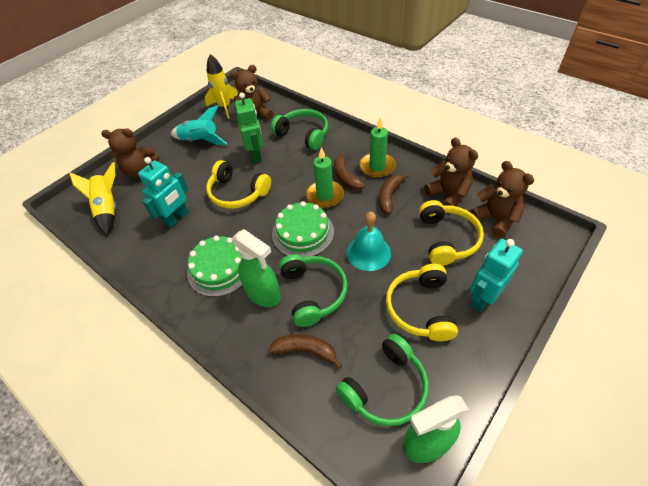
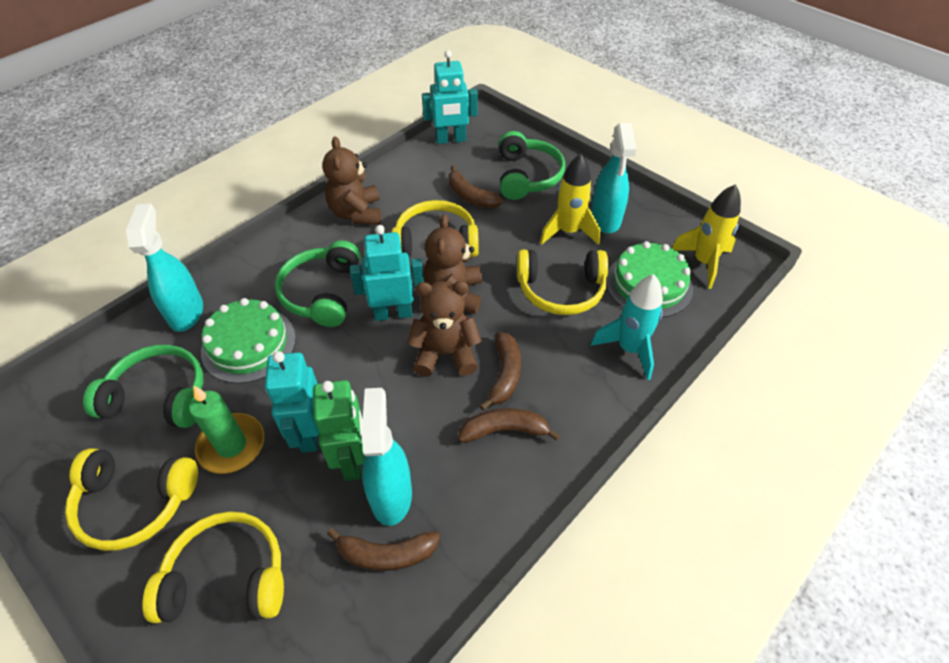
brown banana: 3 -> 4
brown teddy bear: 4 -> 3
green candle: 2 -> 1
green spray bottle: 2 -> 0
turquoise bell: 1 -> 0
turquoise robot: 2 -> 3
turquoise spray bottle: 0 -> 3
yellow headphones: 3 -> 4

